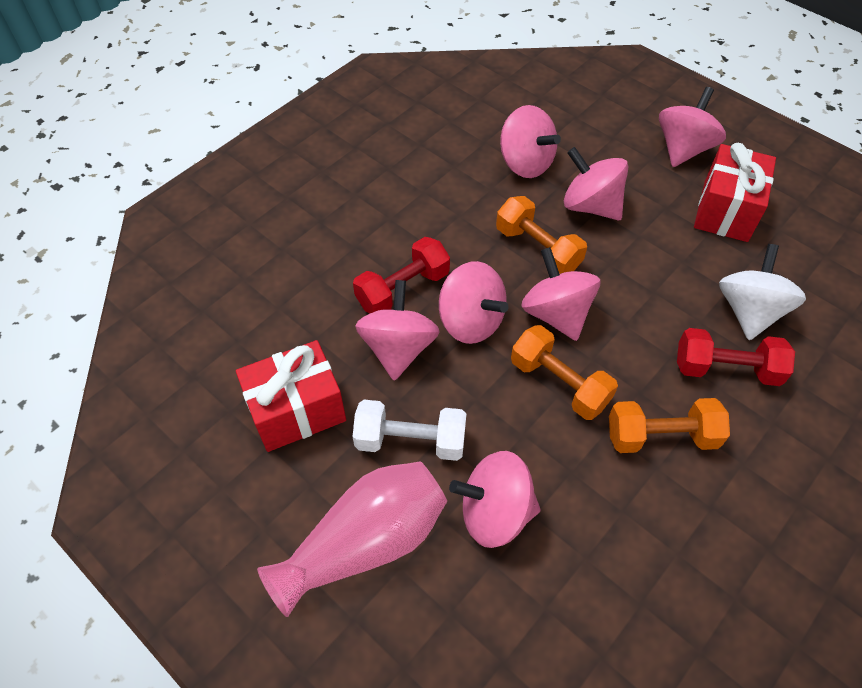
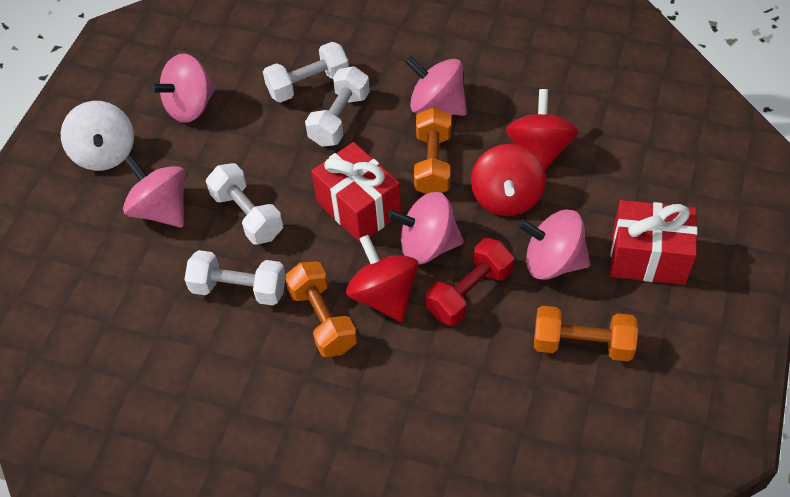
pink spinning top: 7 -> 5
pink vase: 1 -> 0
red dumbbell: 2 -> 1
red spinning top: 0 -> 3
white dumbbell: 1 -> 4

